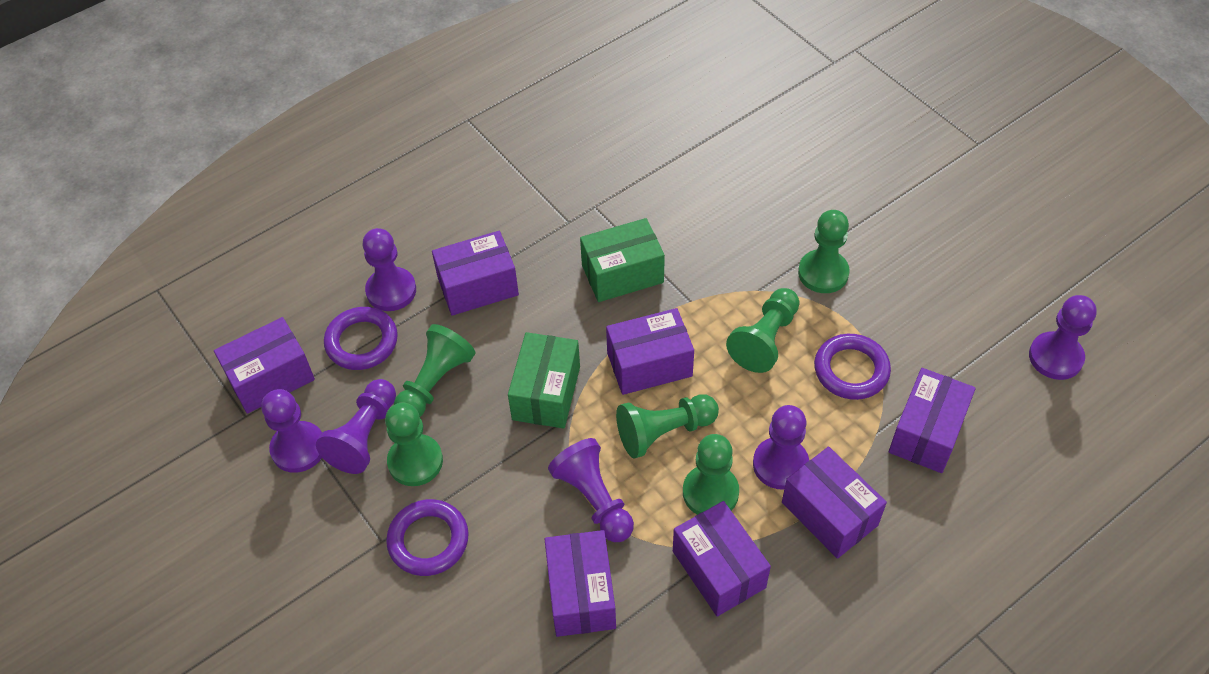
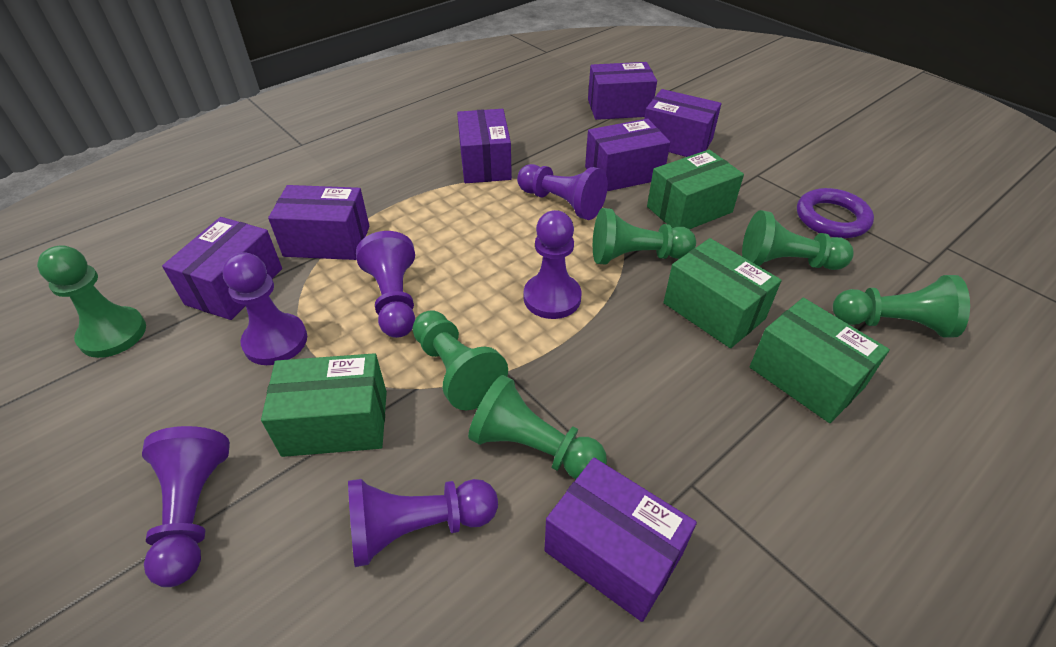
green box: 2 -> 4
purple ring: 3 -> 1

